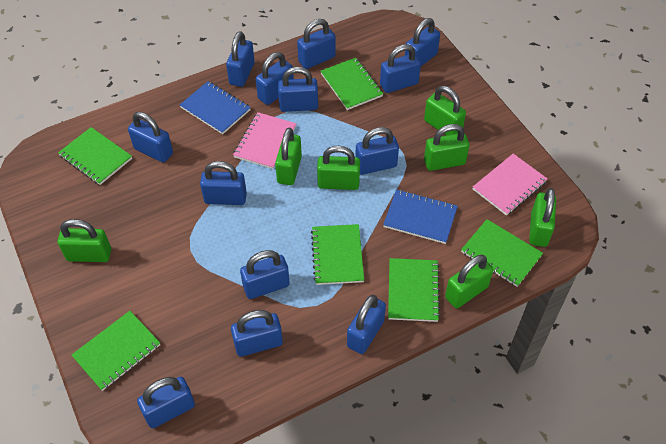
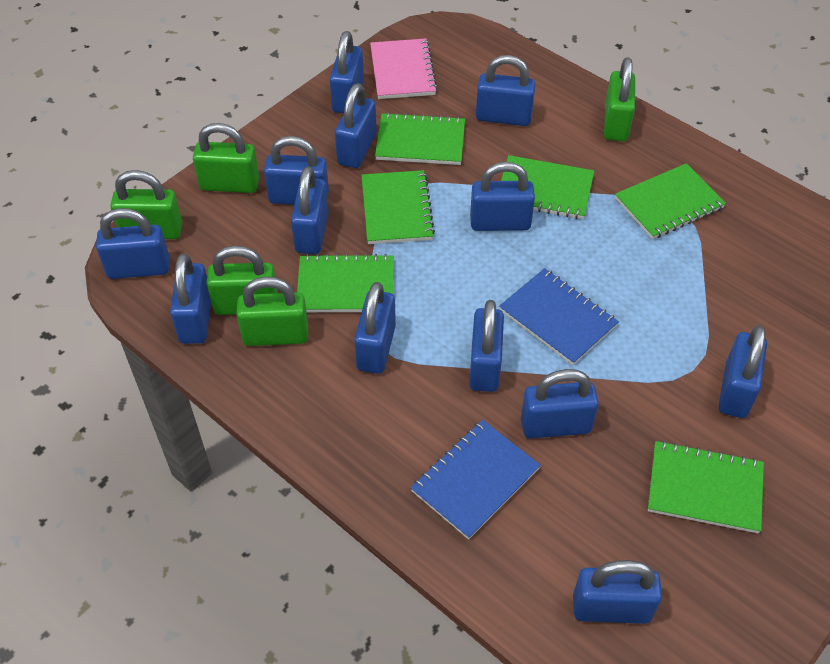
green padlock: 7 -> 5
pink notebook: 2 -> 1

